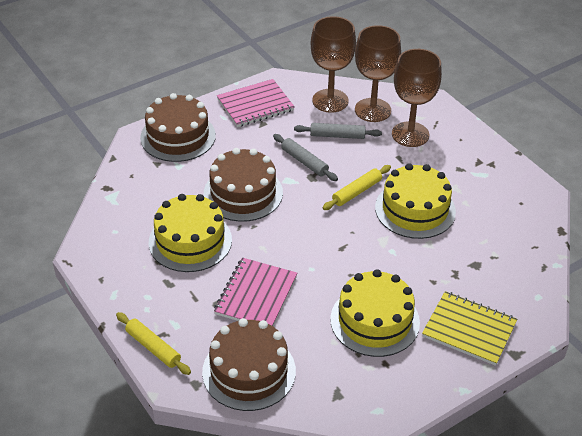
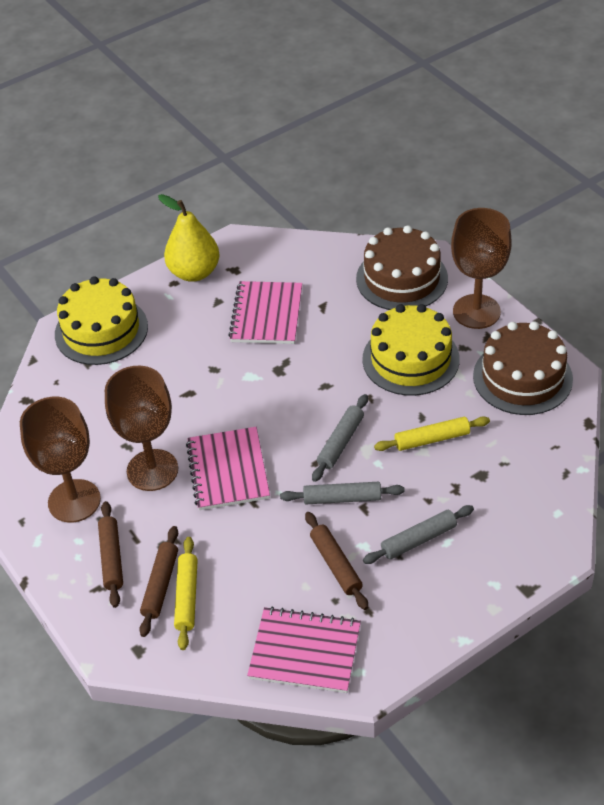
brown cake: 3 -> 2
brown rolling pin: 0 -> 3
grey rolling pin: 2 -> 3
pink notebook: 2 -> 3
yellow cake: 3 -> 2
yellow notebook: 1 -> 0
yellow pear: 0 -> 1

